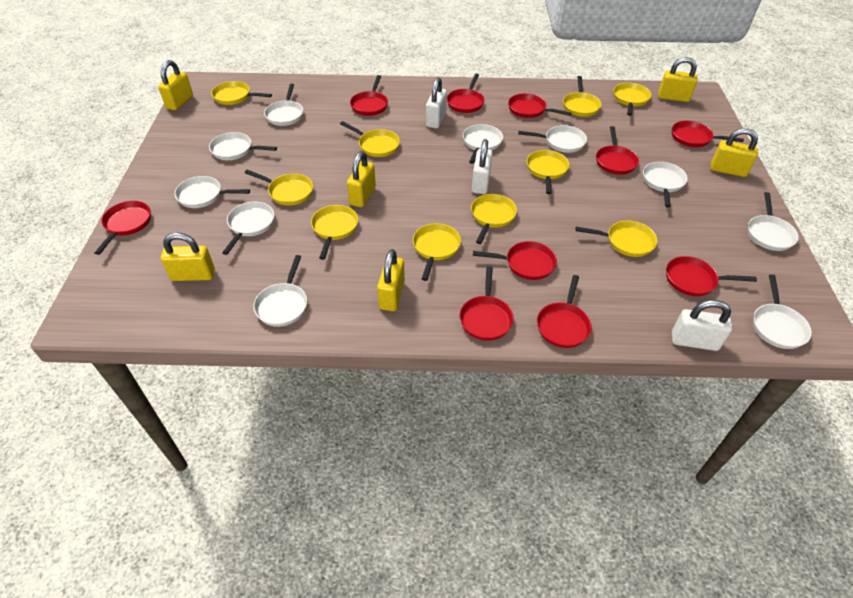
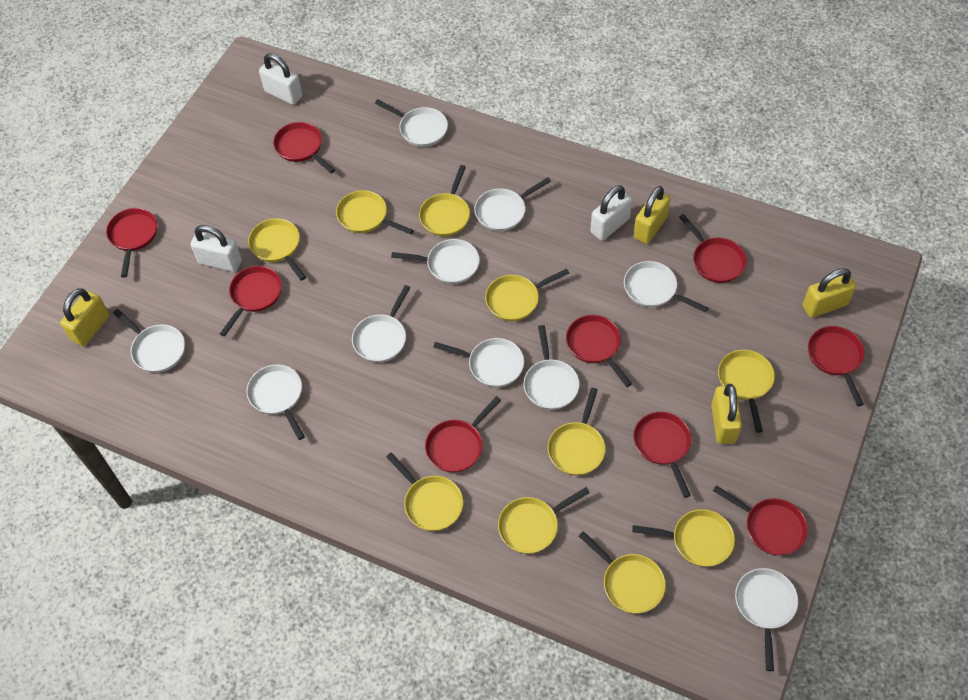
red pan: 10 -> 9
yellow padlock: 6 -> 4

